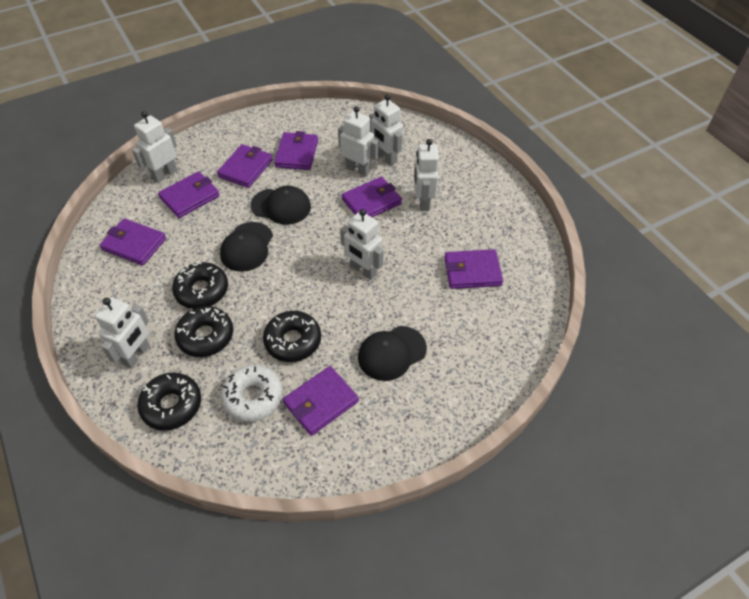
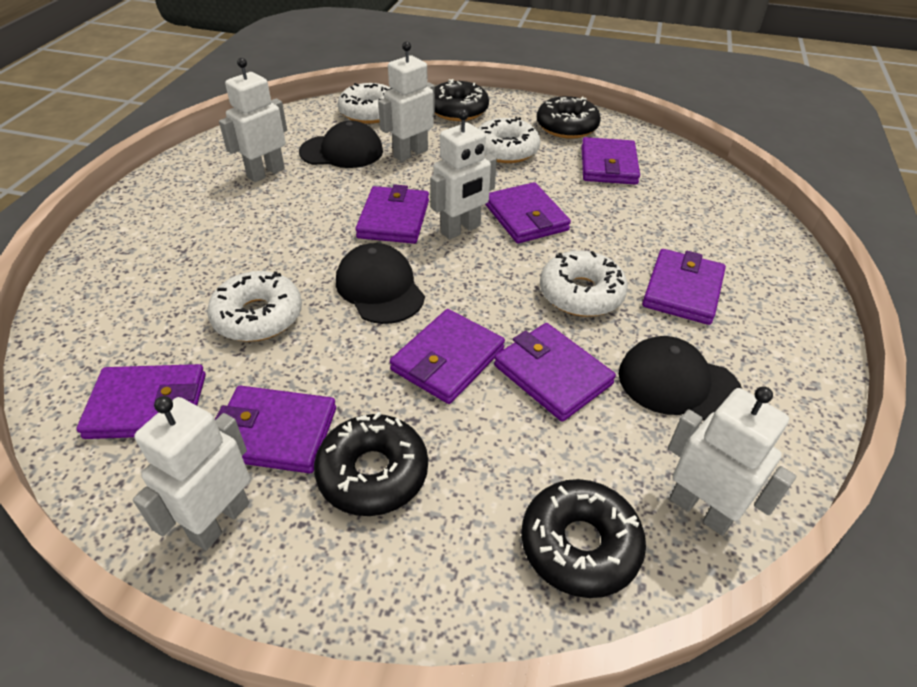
purple wallet: 7 -> 8
white donut: 1 -> 4
white robot: 6 -> 5

